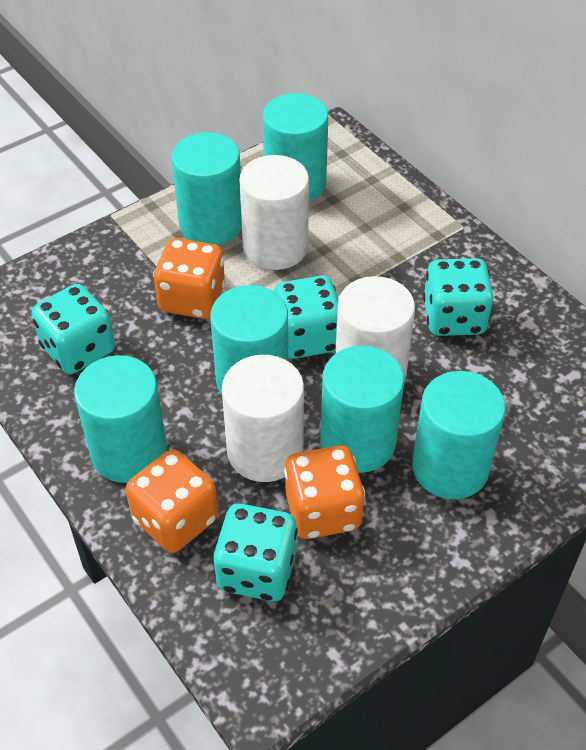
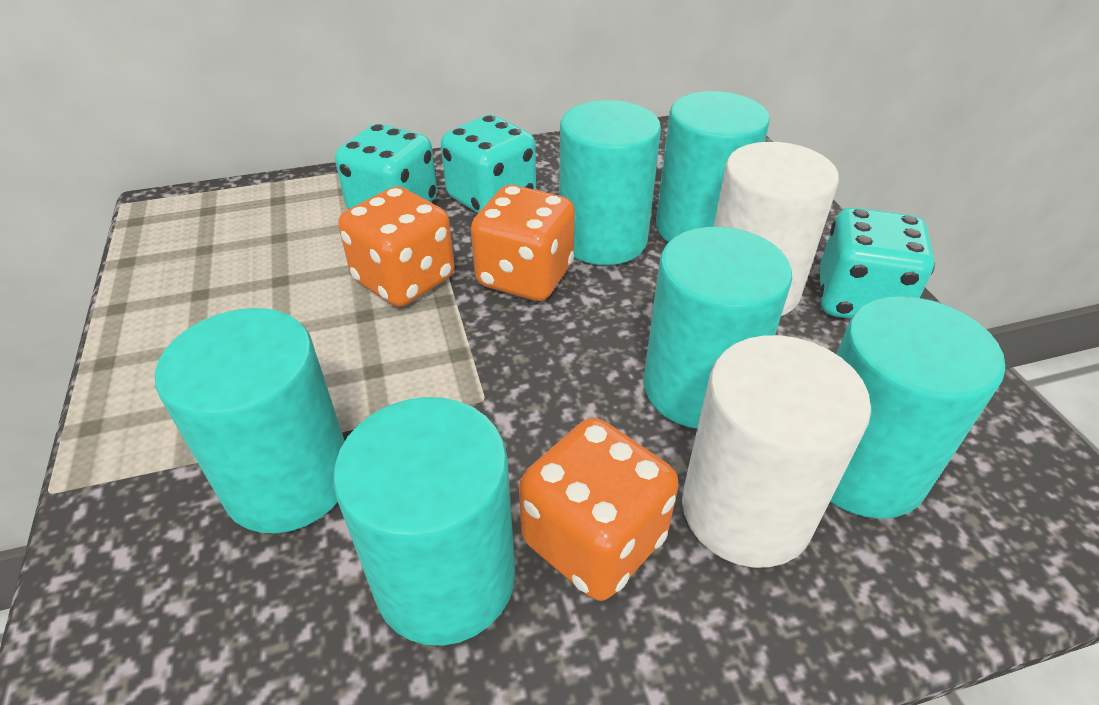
turquoise dice: 4 -> 3
white cylinder: 3 -> 2

